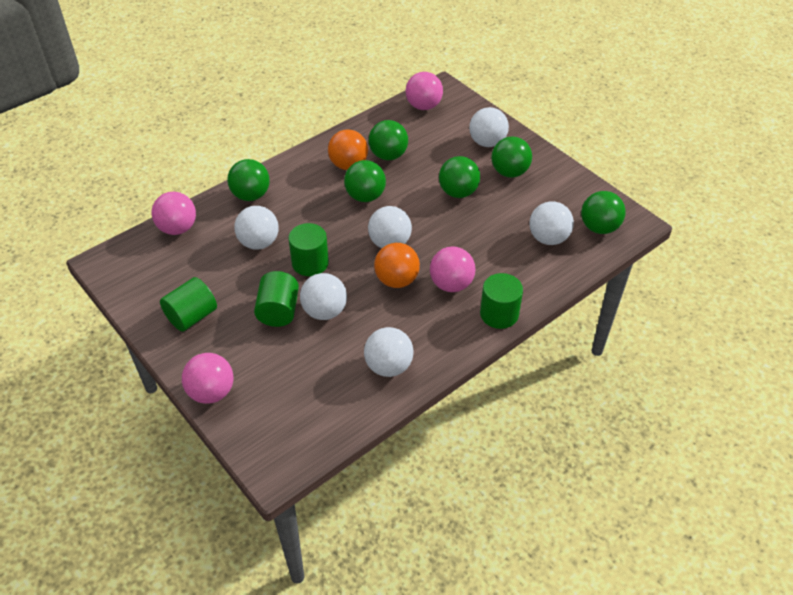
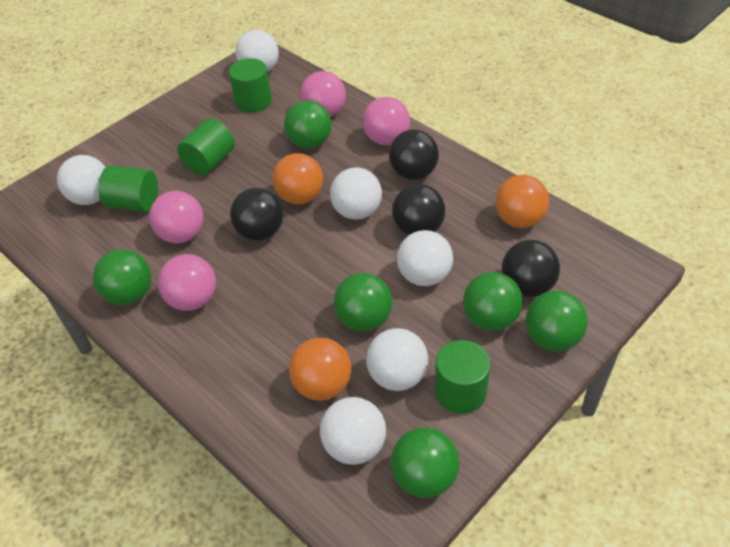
black ball: 0 -> 4
orange ball: 2 -> 3

